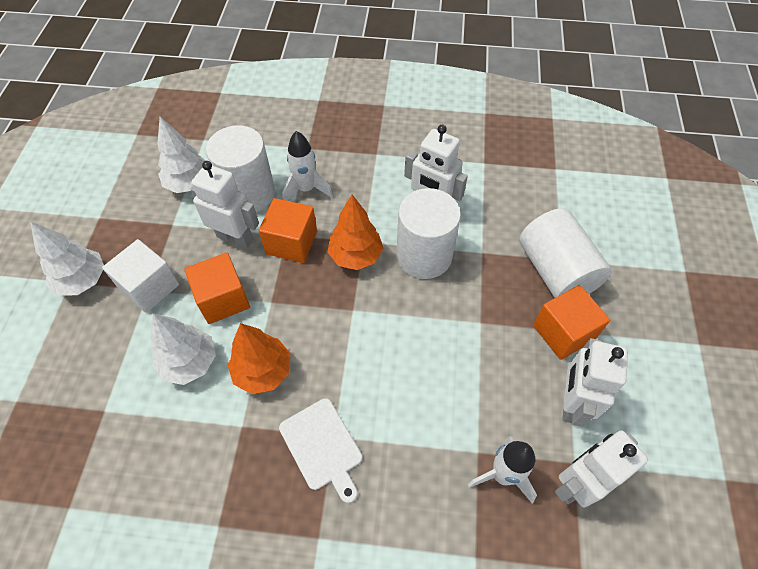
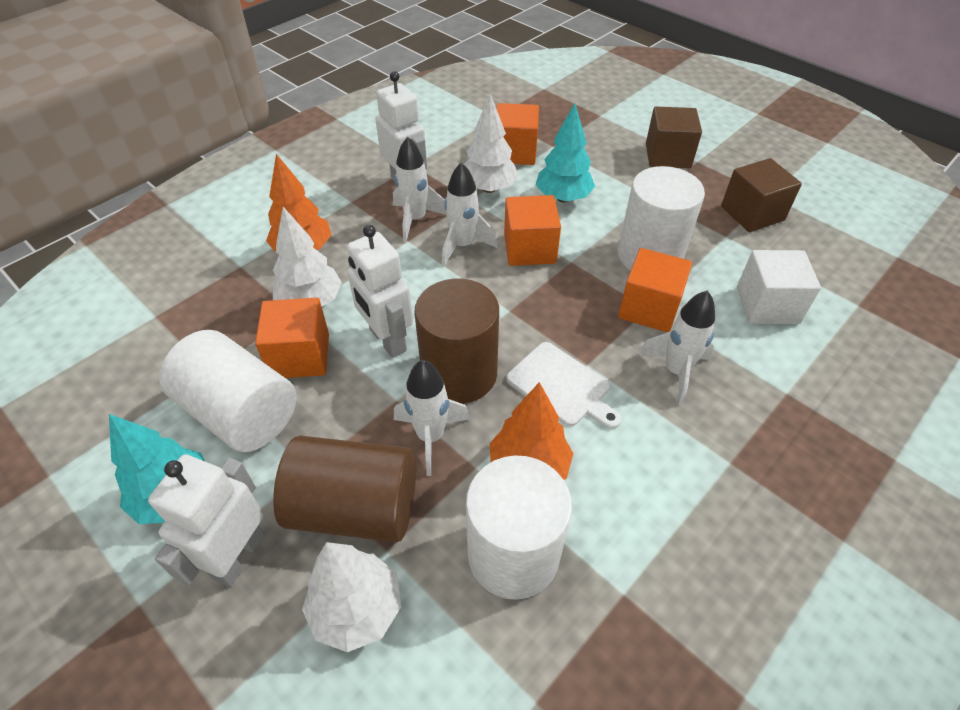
brown cube: 0 -> 2
brown cylinder: 0 -> 2
orange cube: 3 -> 4
turquoise tree: 0 -> 2
white robot: 4 -> 3
white rocket: 2 -> 4

